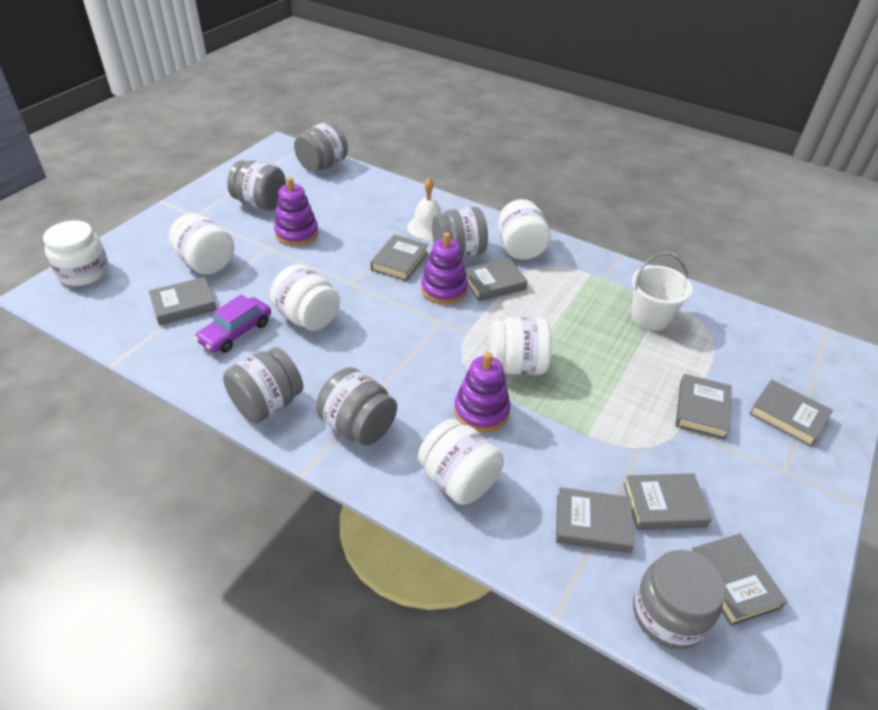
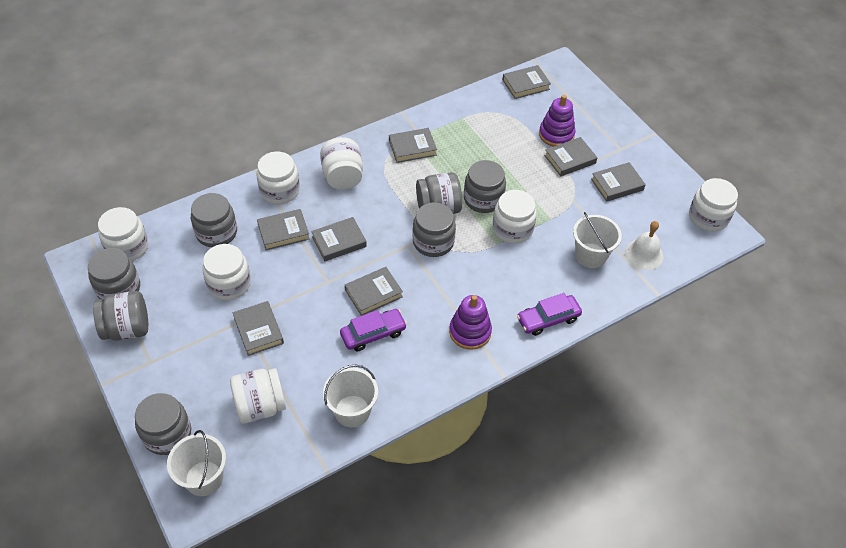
grey jar: 6 -> 7
purple car: 1 -> 2
purple stacking toy: 3 -> 2
white bucket: 1 -> 3
white jar: 6 -> 7

